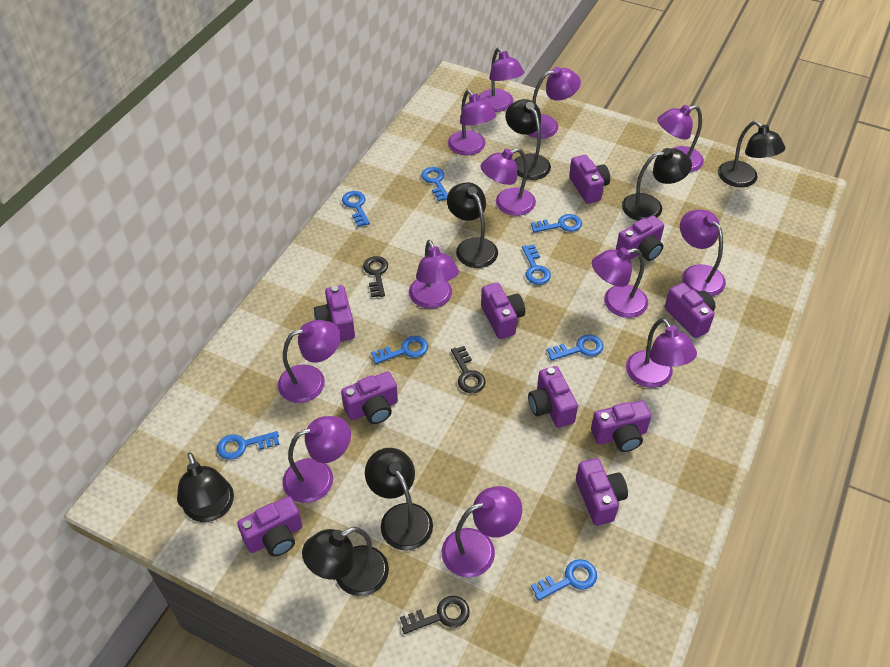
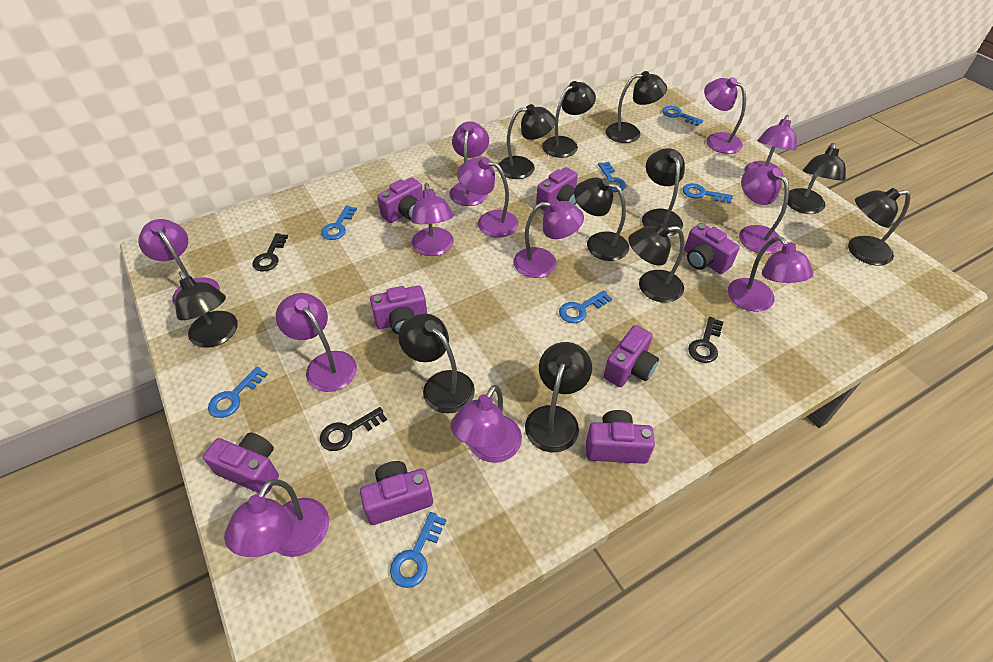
black lamp: 7 -> 11
blue key: 8 -> 7
purple camera: 10 -> 8

